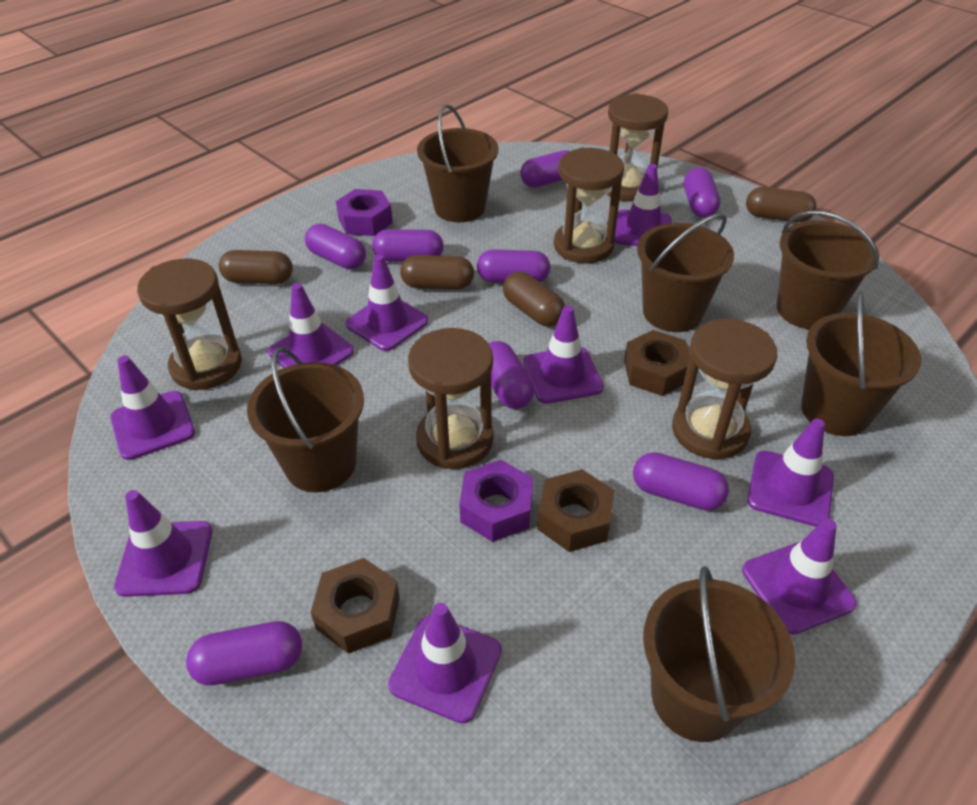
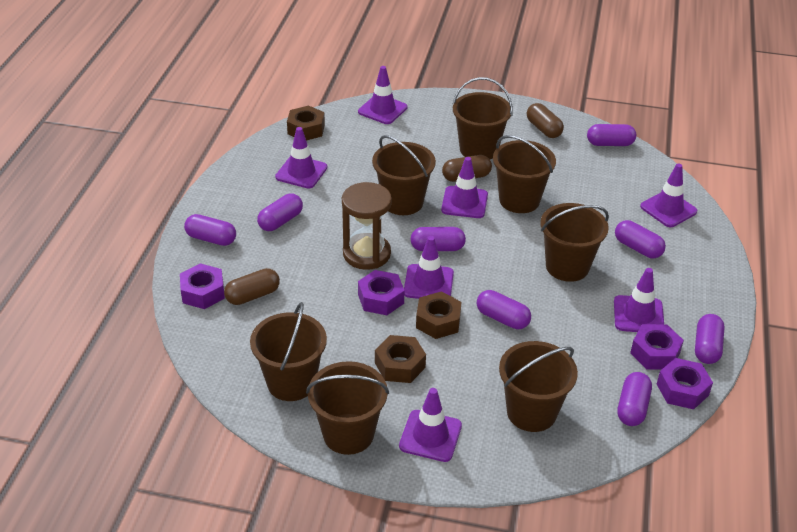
brown bucket: 6 -> 7
brown capsule: 4 -> 3
brown hourglass: 5 -> 1
purple nut: 2 -> 4
purple traffic cone: 9 -> 7

